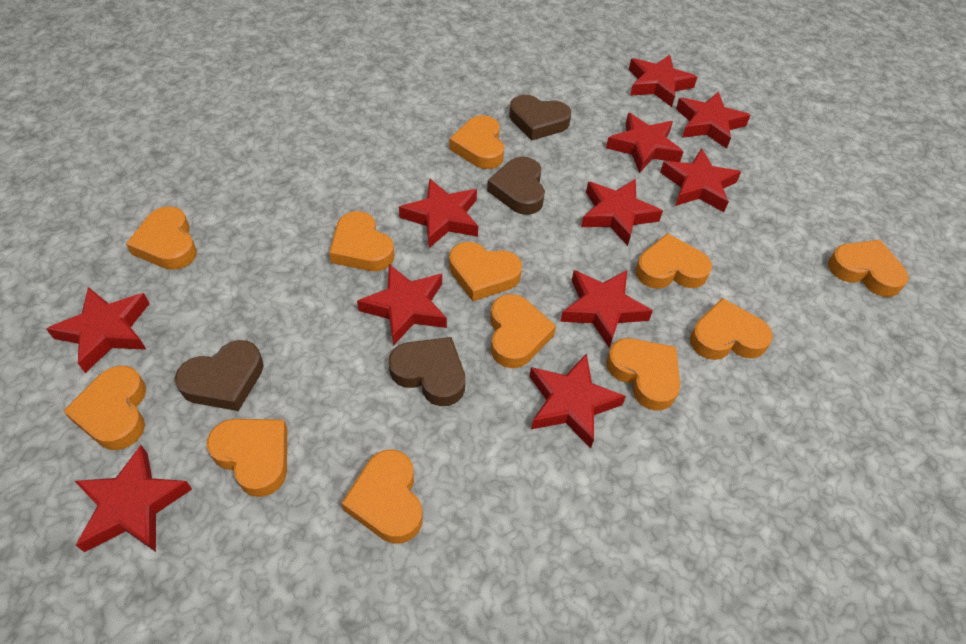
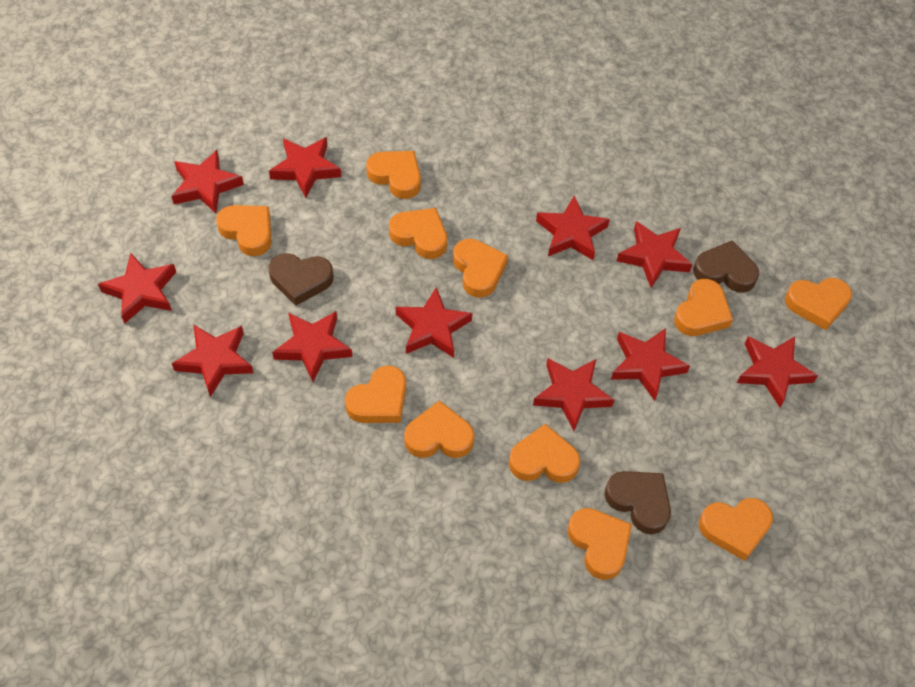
brown heart: 4 -> 3
orange heart: 12 -> 11

